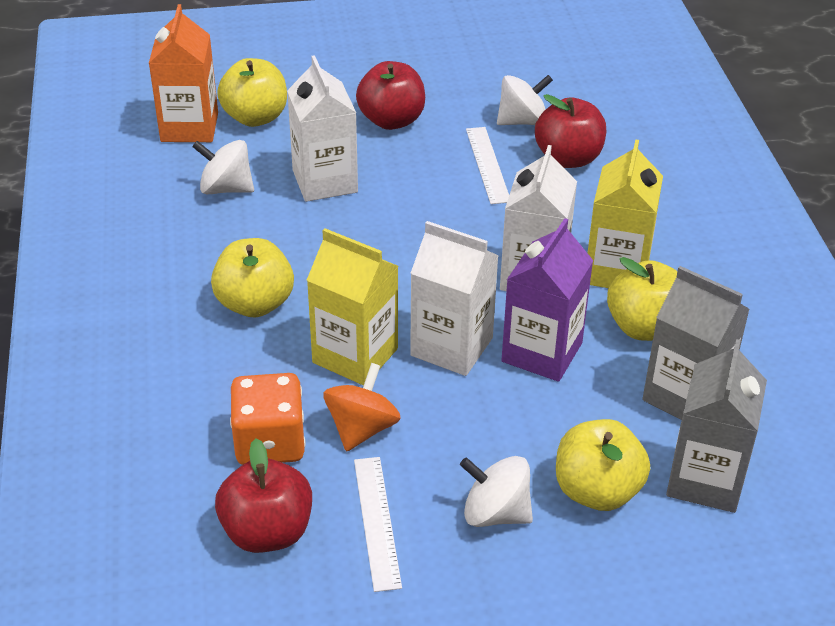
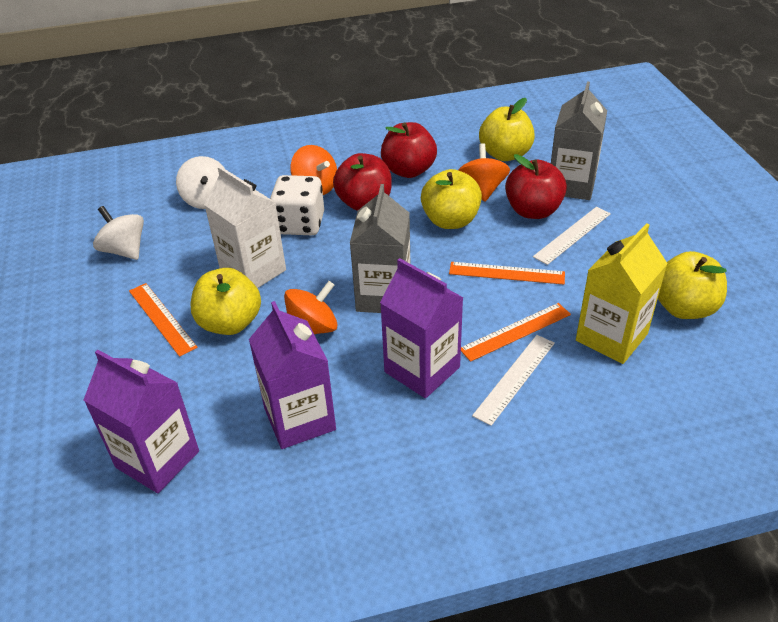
orange carton: 1 -> 0
orange dice: 1 -> 0
orange ruler: 0 -> 3
orange spinning top: 1 -> 3
purple carton: 1 -> 3
white carton: 3 -> 1
white dice: 0 -> 1
white spinning top: 3 -> 2
yellow carton: 2 -> 1

